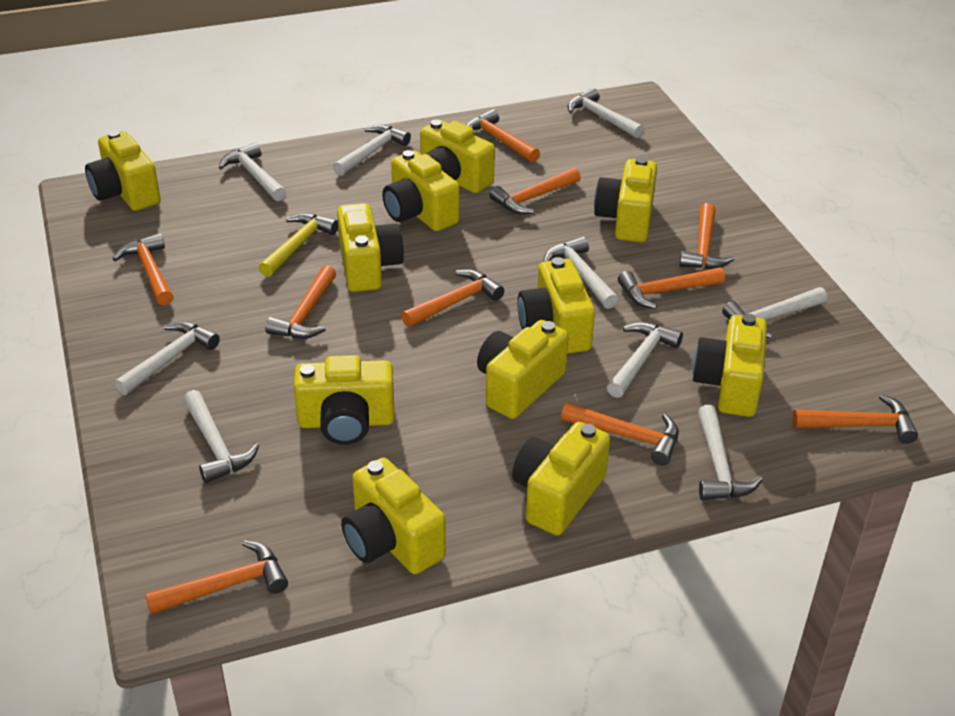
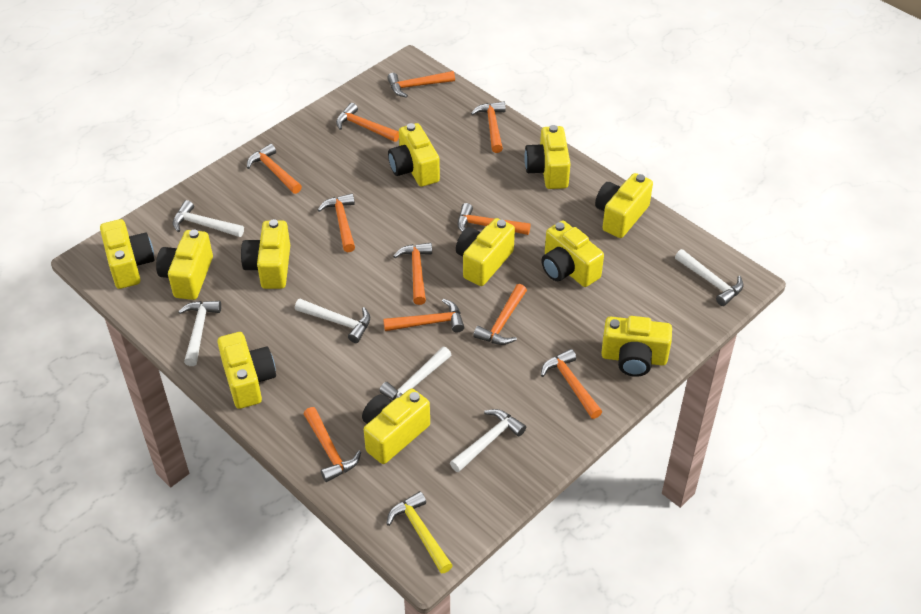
orange hammer: 10 -> 11
white hammer: 9 -> 6

